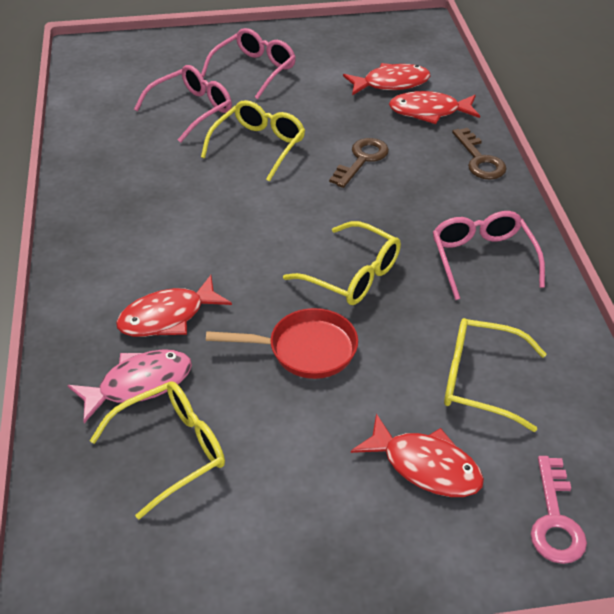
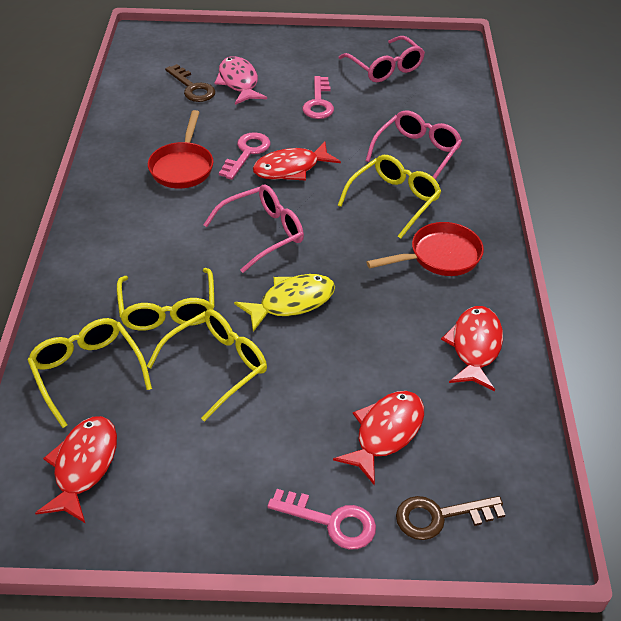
pink key: 1 -> 3
red pan: 1 -> 2
yellow fish: 0 -> 1

